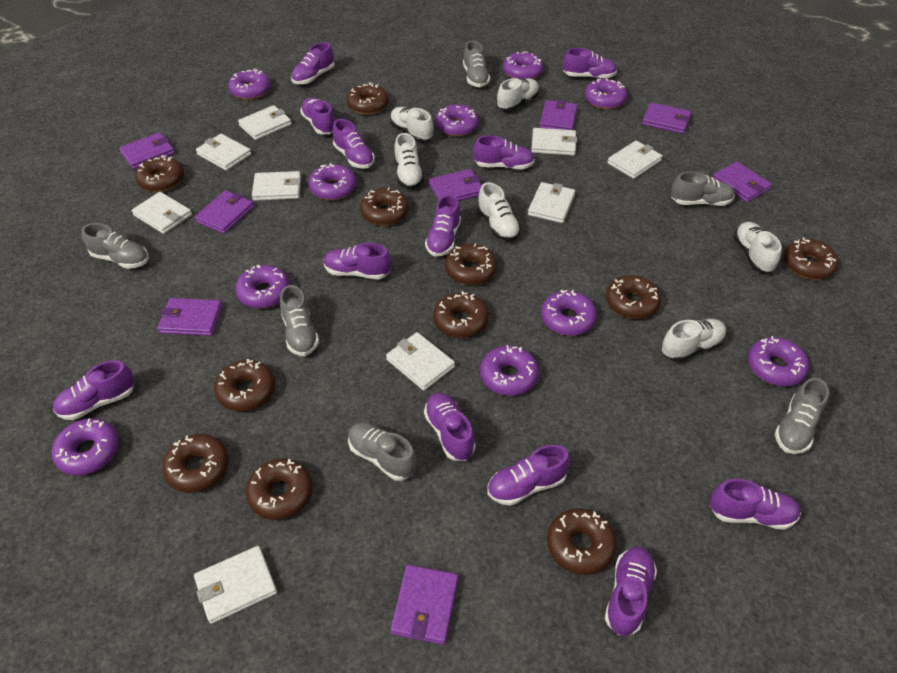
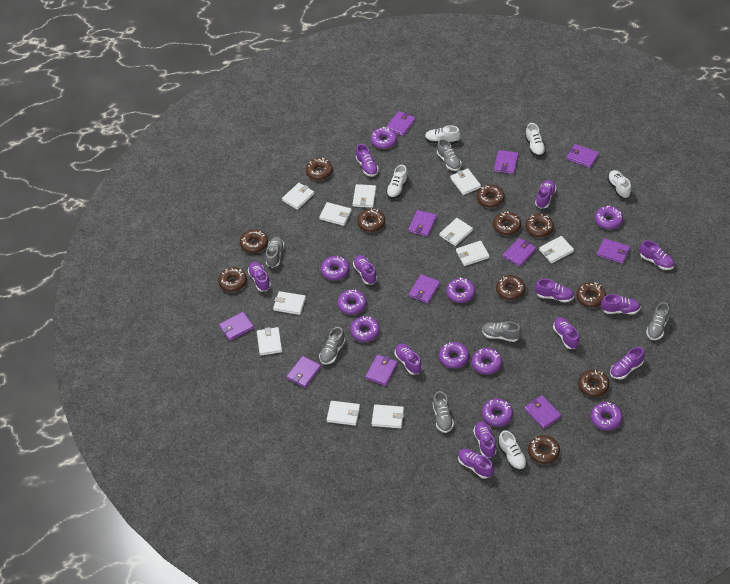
purple wallet: 8 -> 11
white shoe: 6 -> 5
white wallet: 9 -> 11

